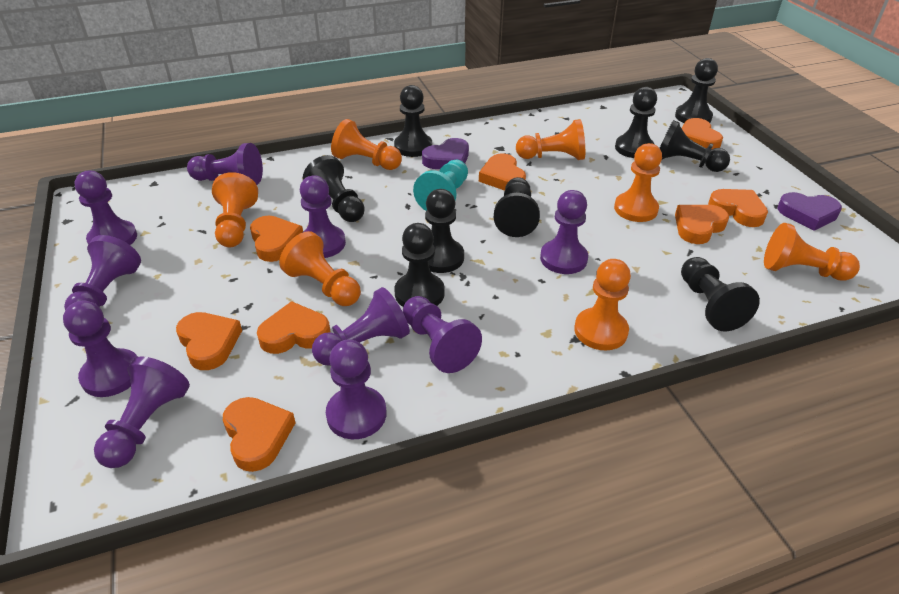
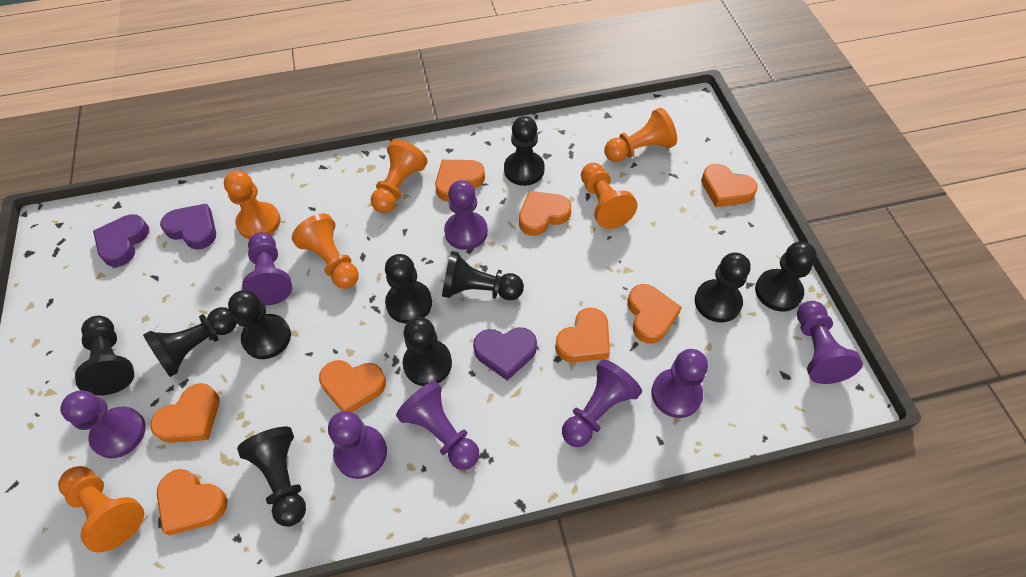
black pawn: 9 -> 10
orange pawn: 7 -> 6
purple heart: 2 -> 3
purple pawn: 10 -> 8
turquoise pawn: 1 -> 0

